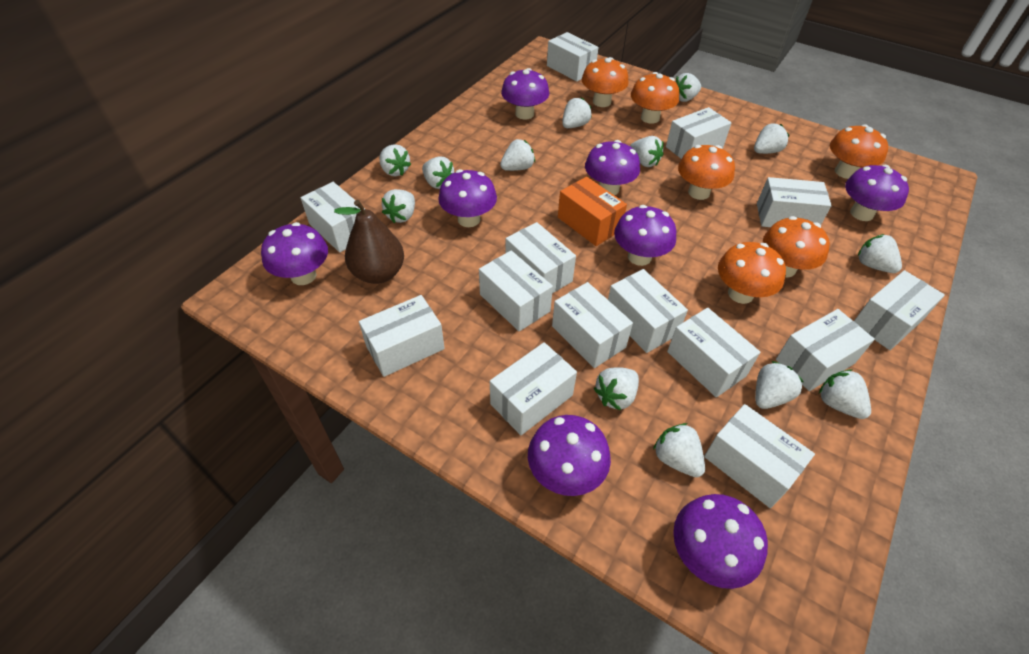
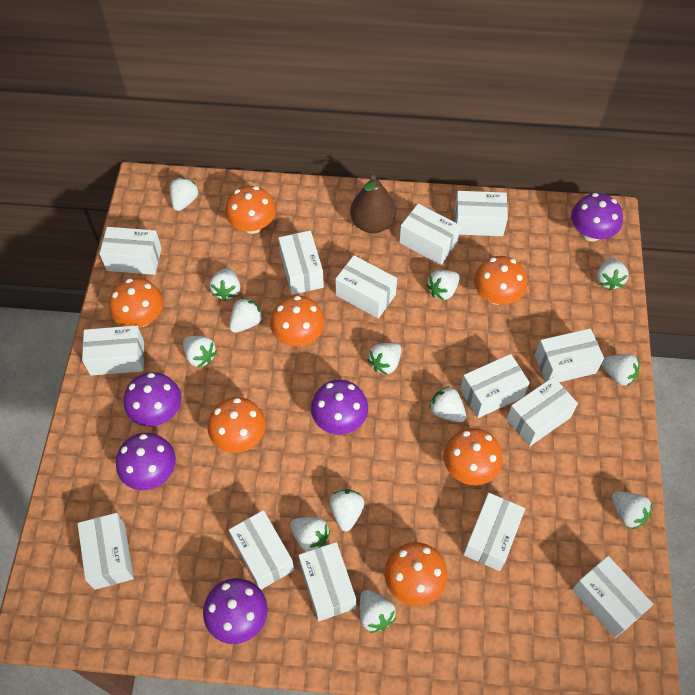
orange box: 1 -> 0
orange mushroom: 6 -> 7
purple mushroom: 8 -> 5

